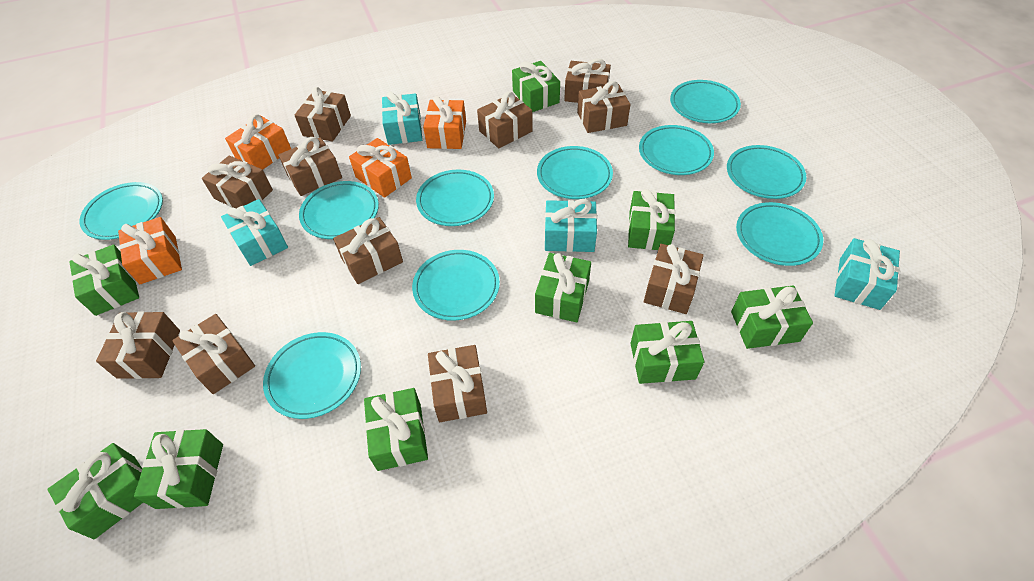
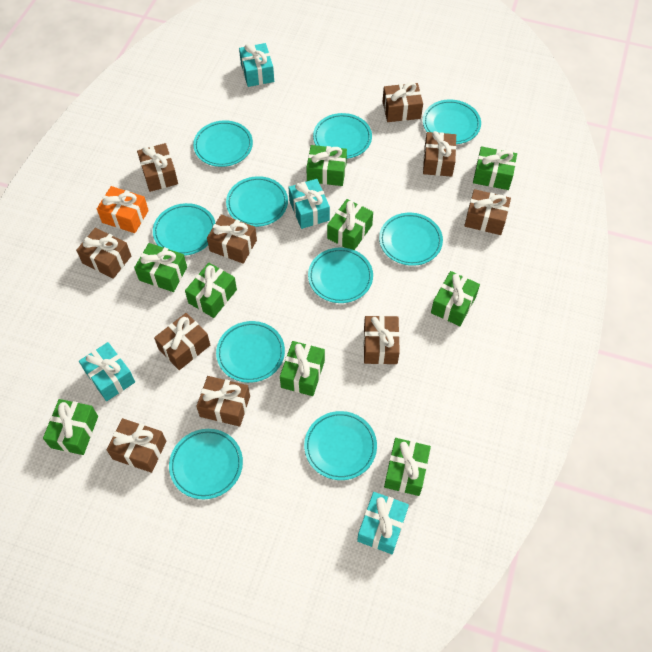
brown gift: 11 -> 10
orange gift: 4 -> 1

